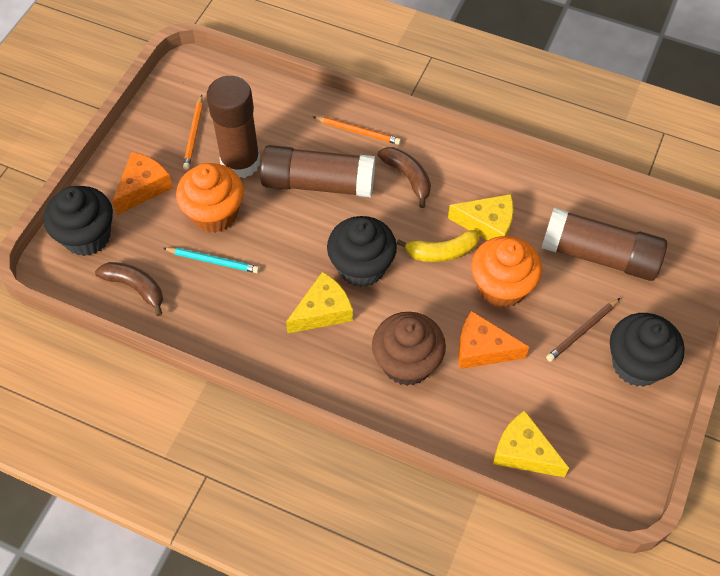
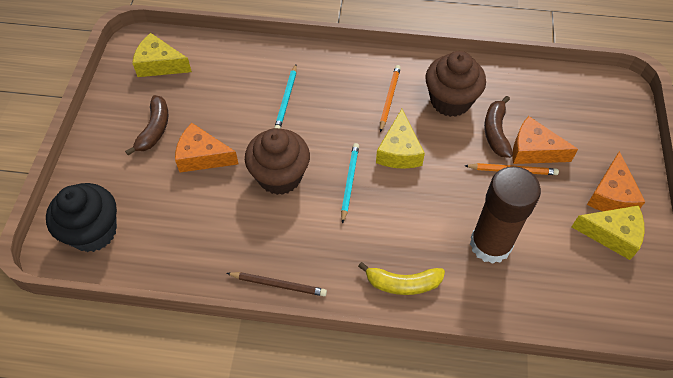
black cupcake: 3 -> 1
brown cupcake: 1 -> 2
brown glue stick: 3 -> 1
orange cheese: 2 -> 3
orange cupcake: 2 -> 0
turquoise pencil: 1 -> 2

